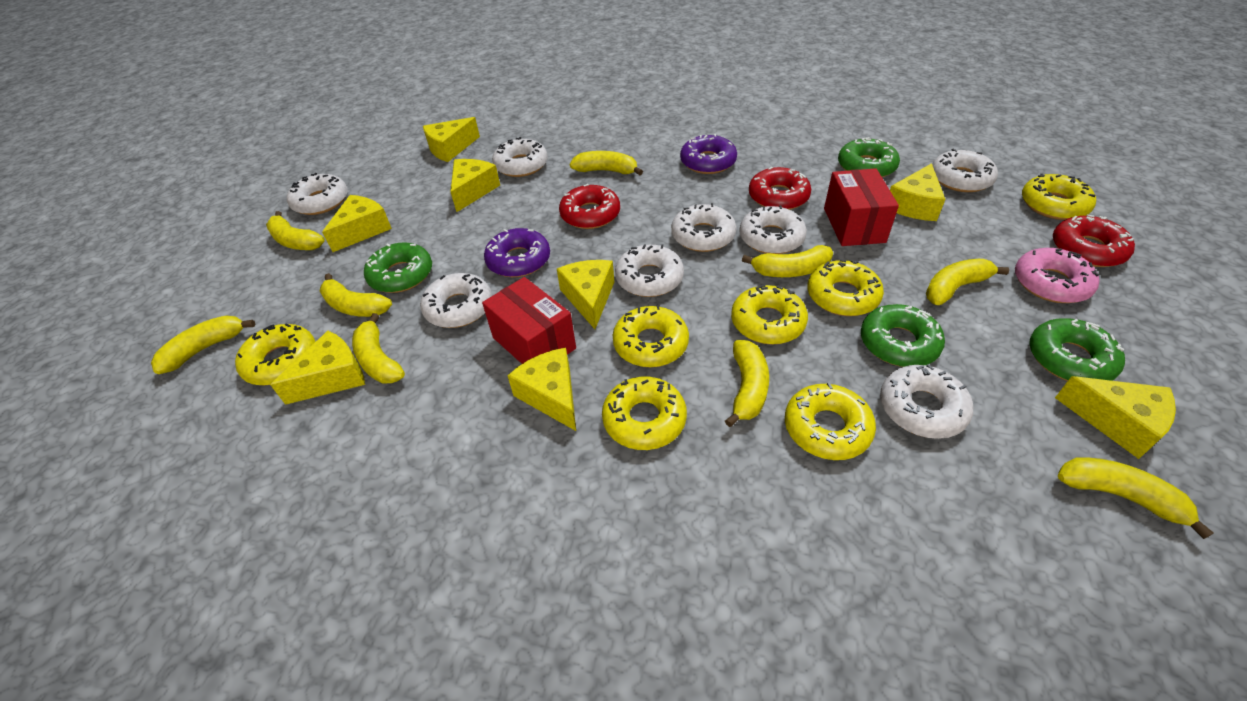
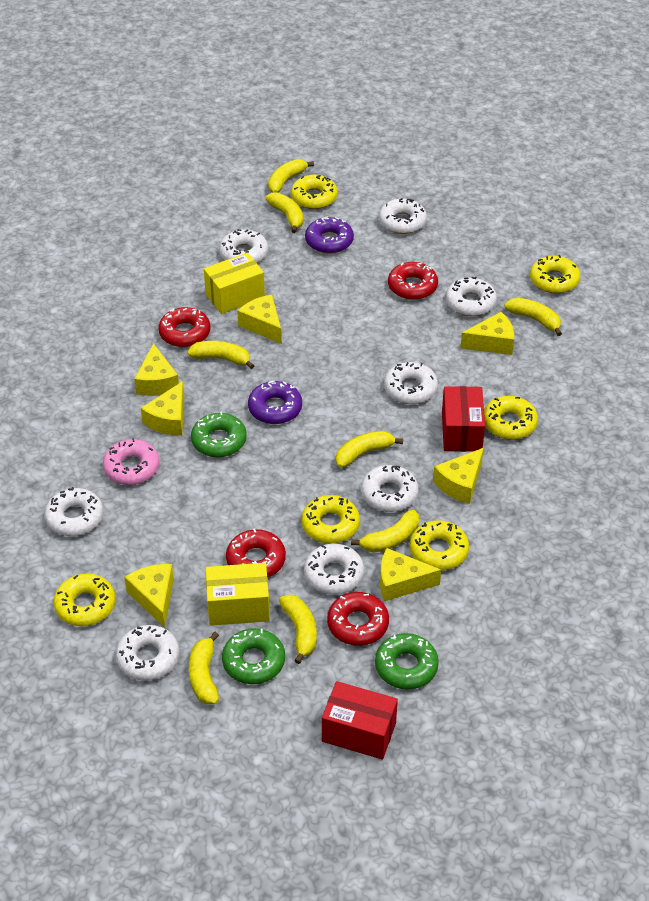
green donut: 4 -> 3
red donut: 3 -> 4
yellow banana: 9 -> 8
yellow box: 0 -> 2
yellow cheese: 8 -> 7
yellow donut: 7 -> 6

